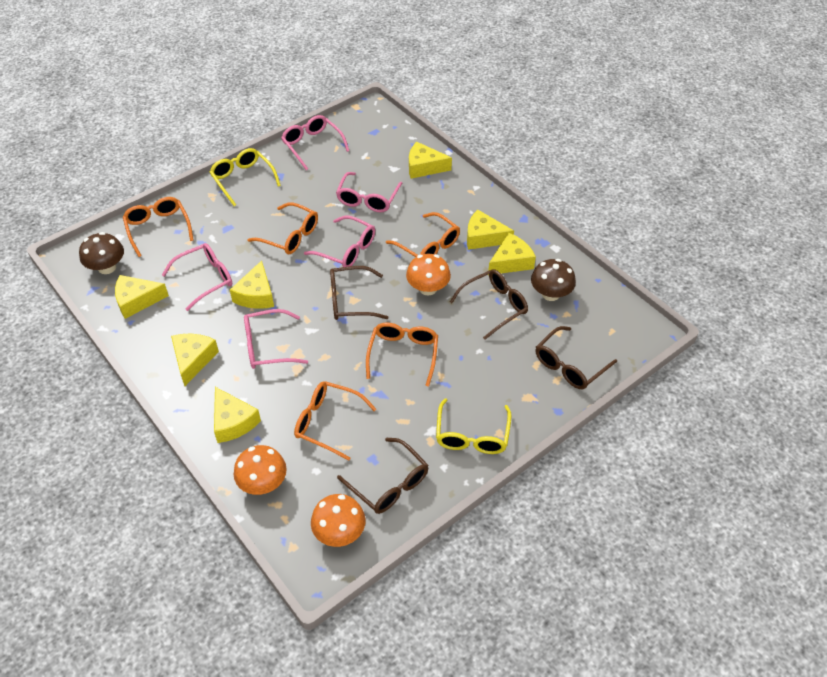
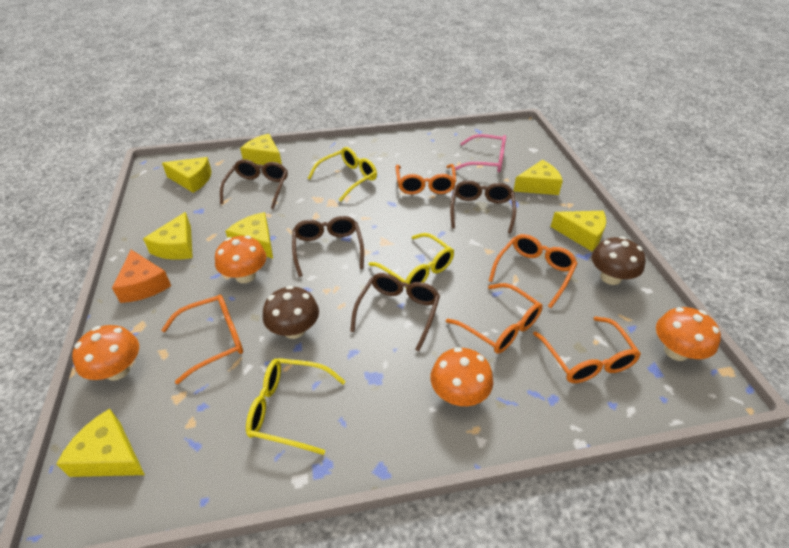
orange cheese: 0 -> 1
orange mushroom: 3 -> 4
pink glasses: 5 -> 1
yellow glasses: 2 -> 3

